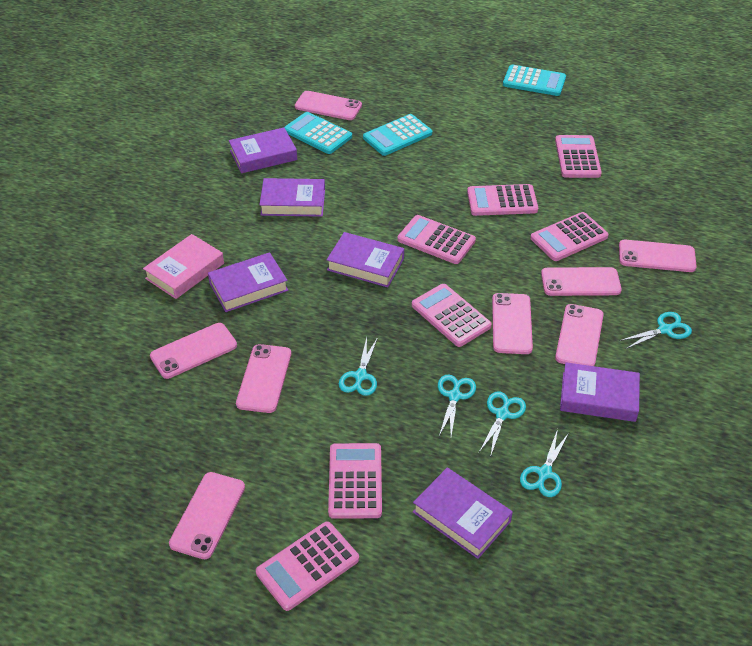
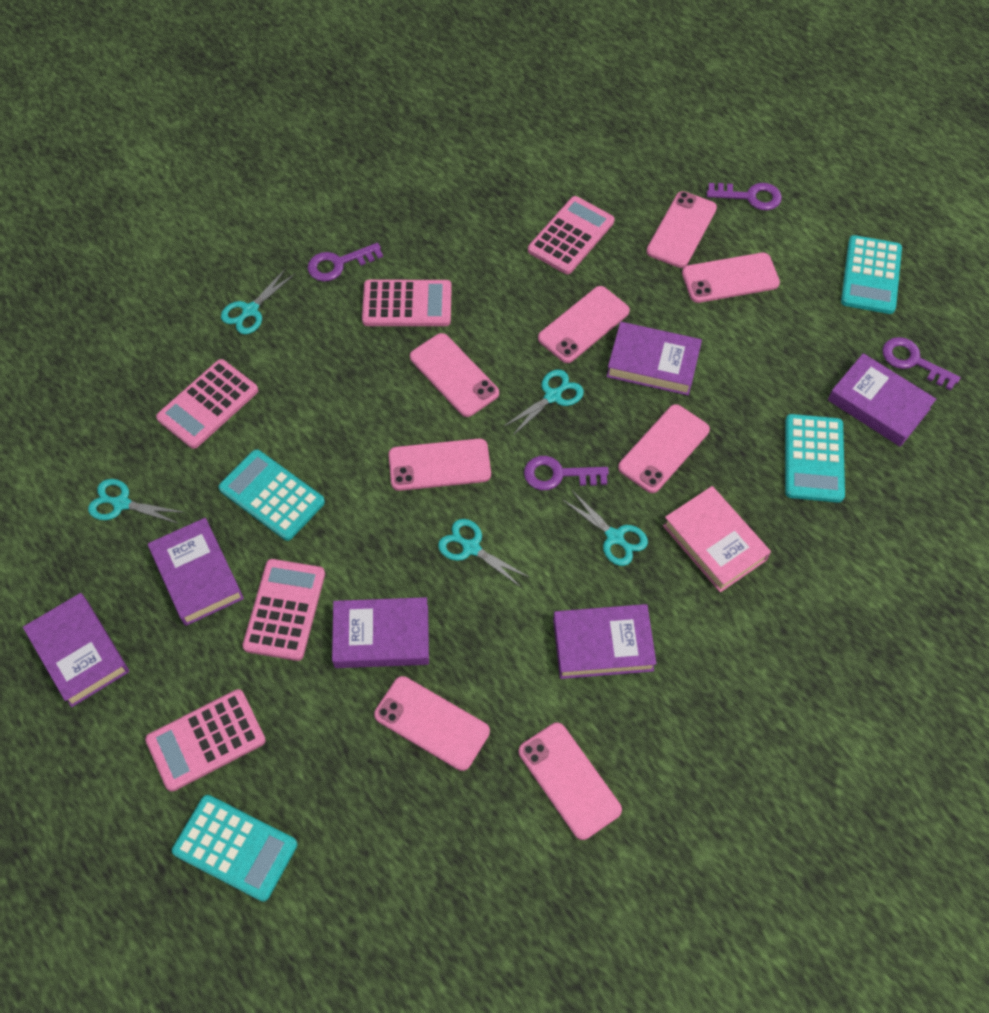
pink calculator: 7 -> 5
purple key: 0 -> 4
turquoise calculator: 3 -> 4

